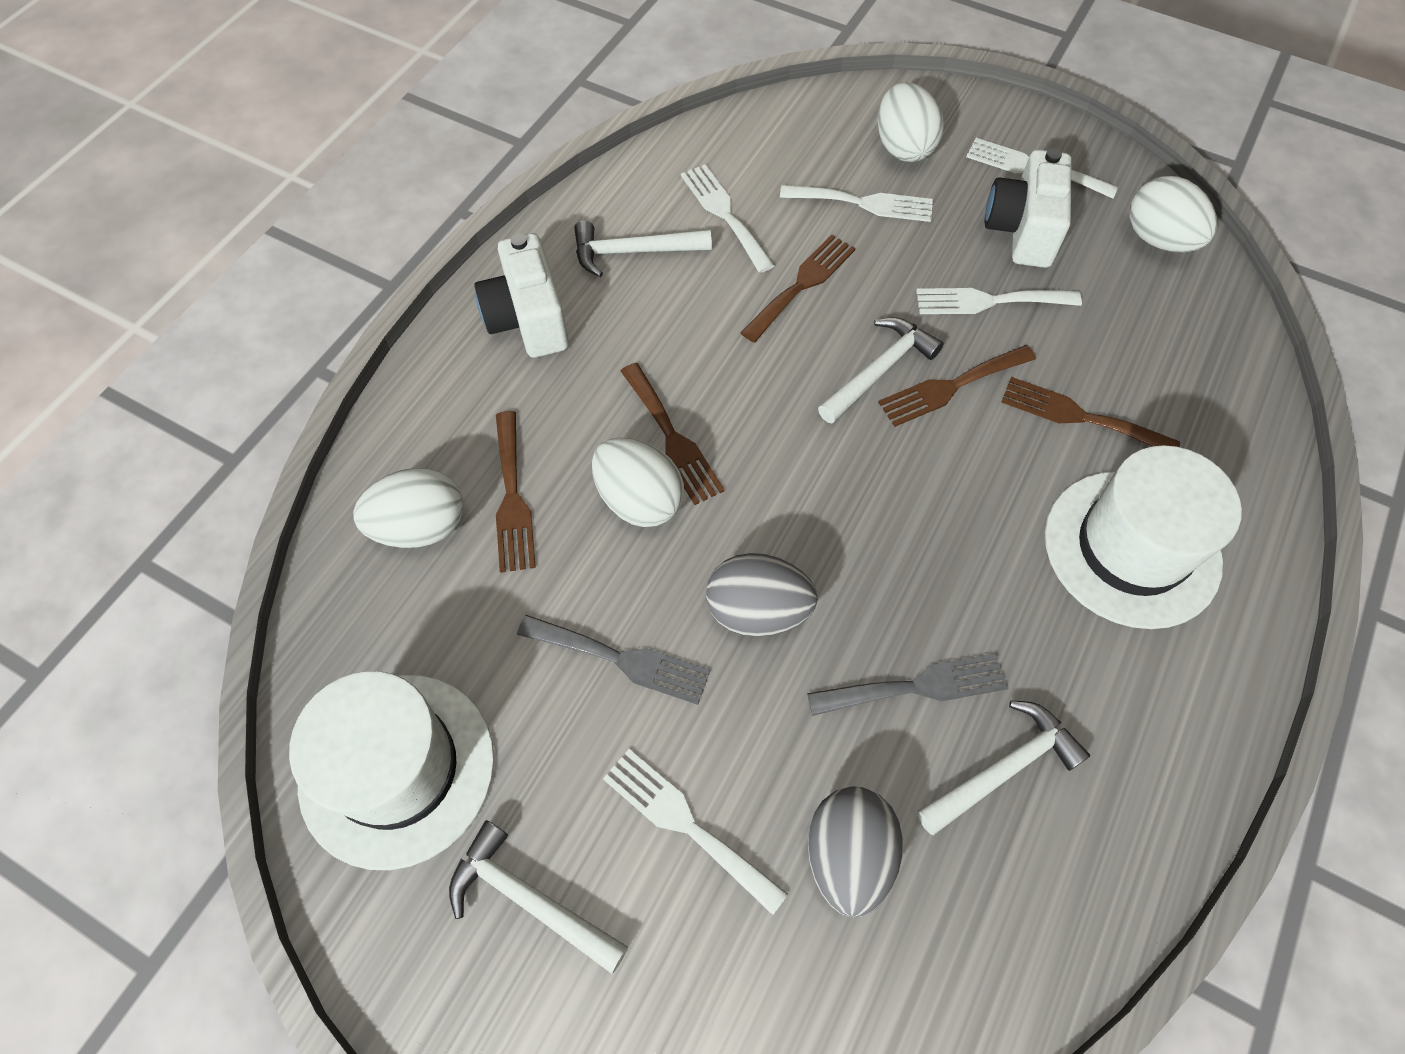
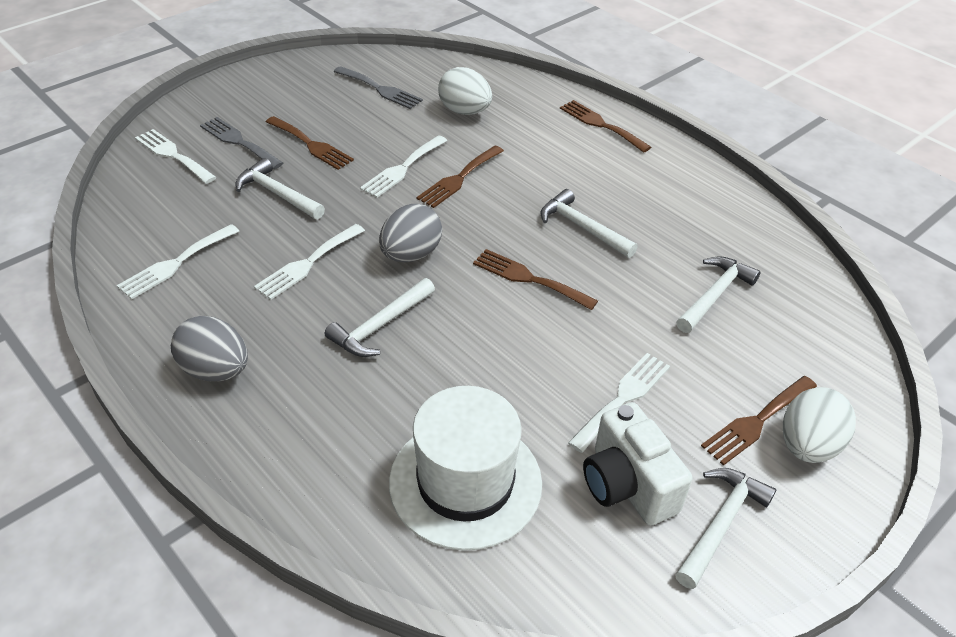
white camera: 2 -> 1
white egg: 4 -> 2
white hammer: 4 -> 5
white hat: 2 -> 1

